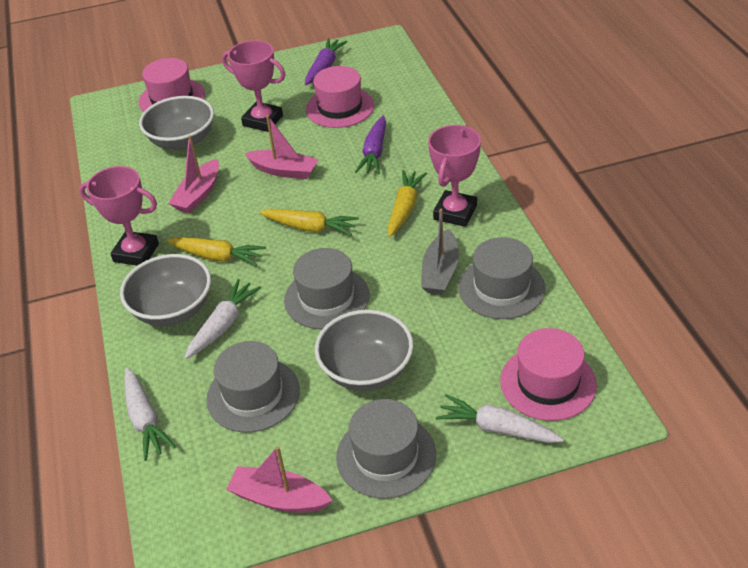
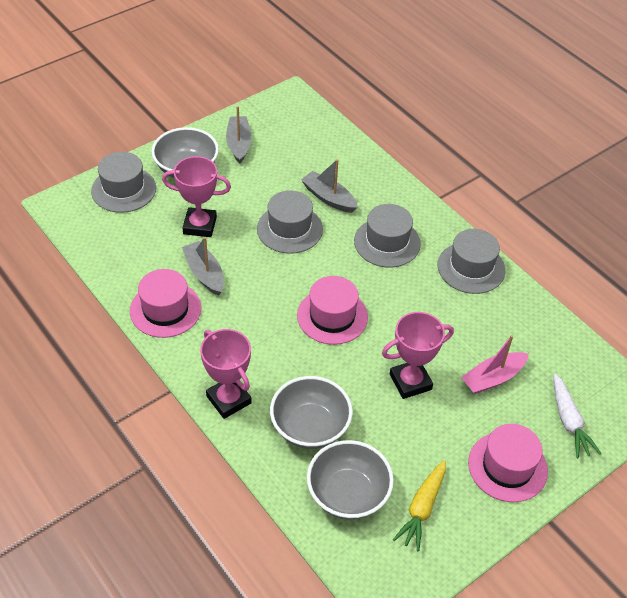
grey boat: 1 -> 3
pink boat: 3 -> 1
purple carrot: 2 -> 0
white carrot: 3 -> 1
yellow carrot: 3 -> 1

